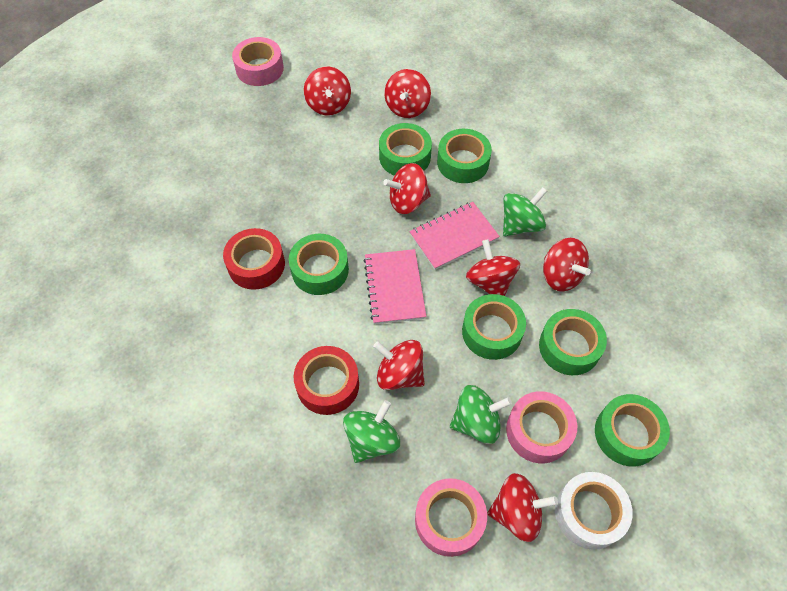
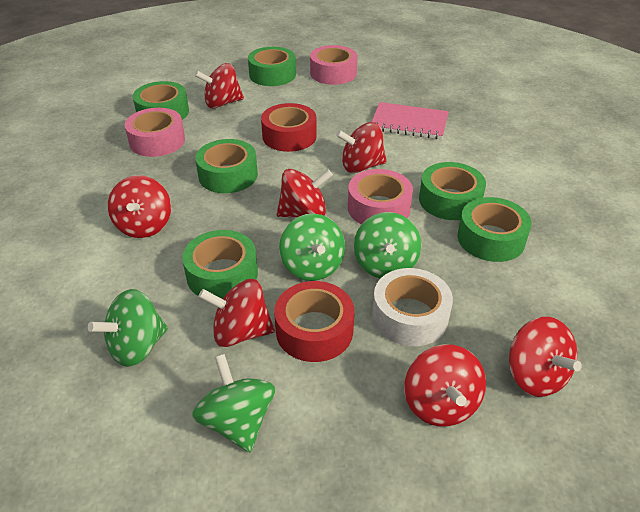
green spinning top: 3 -> 4
pink notebook: 2 -> 1

